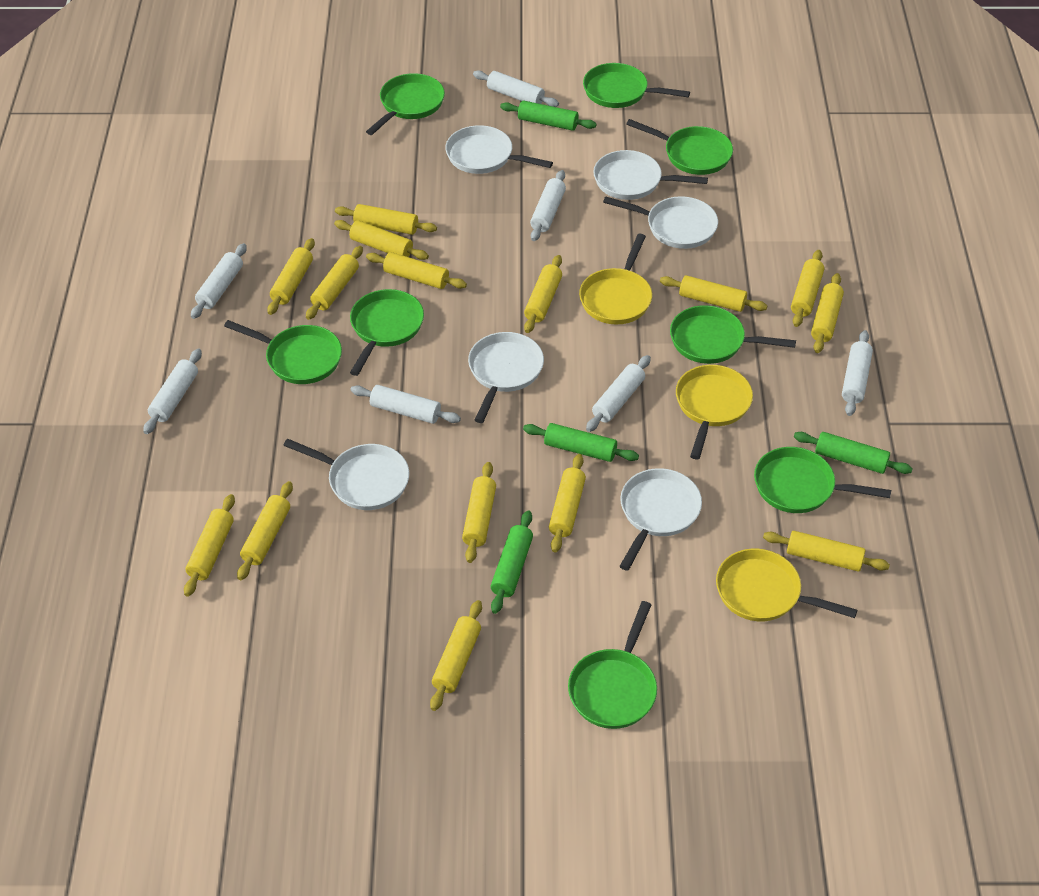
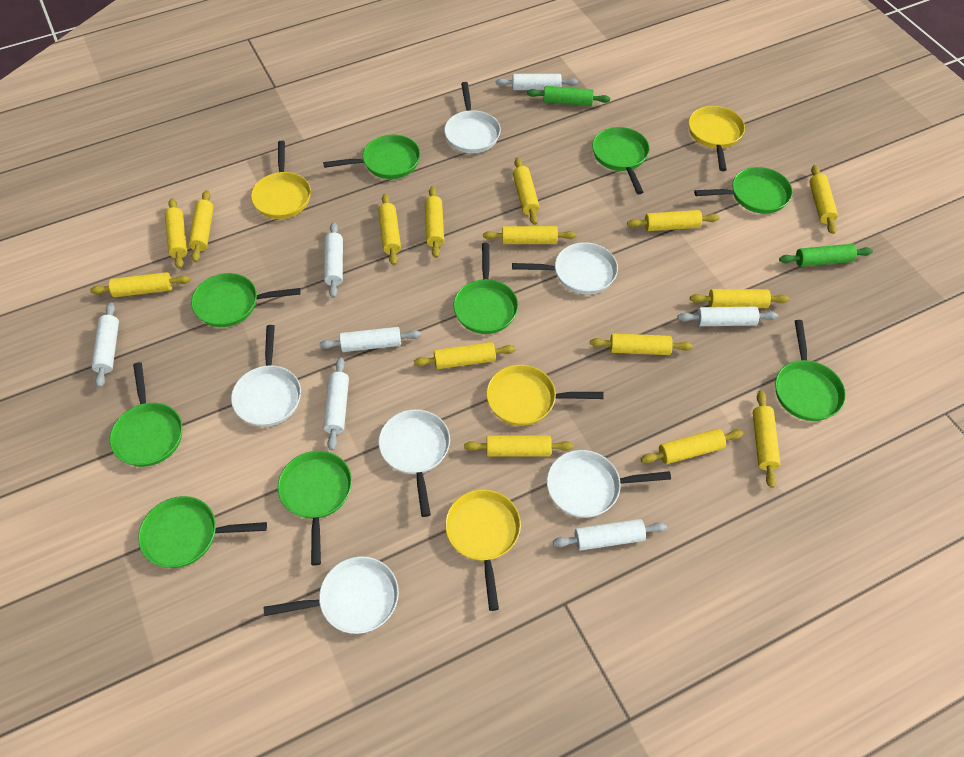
green pan: 8 -> 9
green rolling pin: 4 -> 2
yellow pan: 3 -> 4

